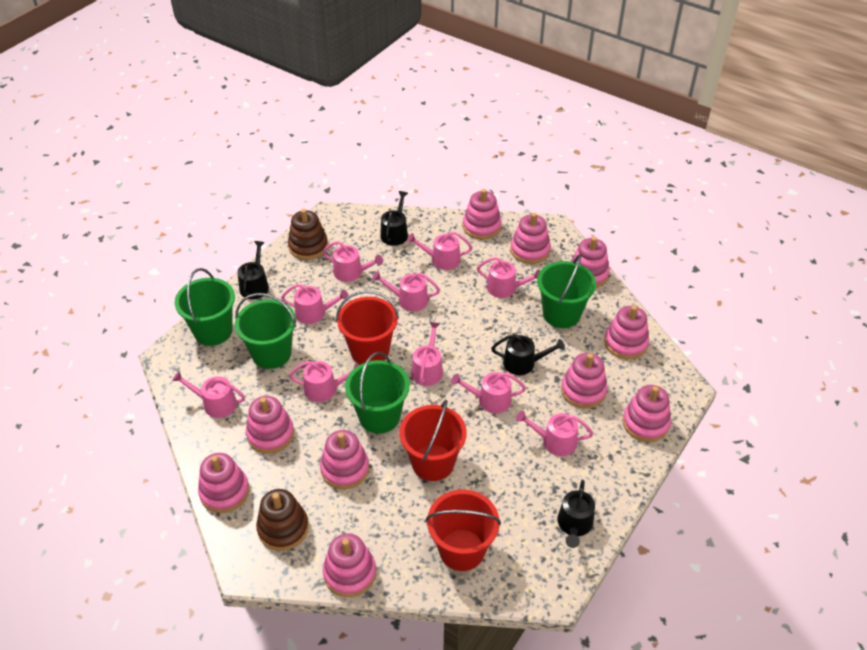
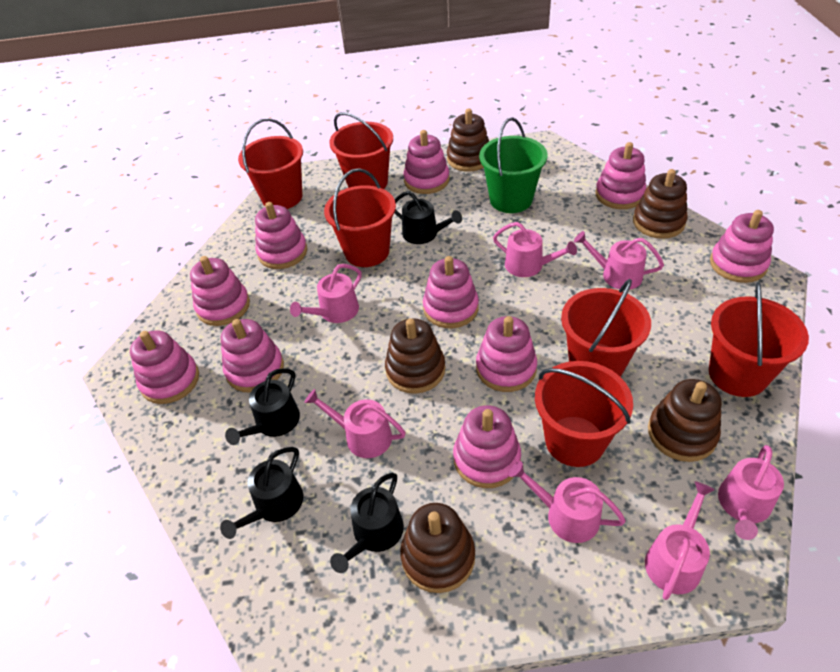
brown stacking toy: 2 -> 5
green bucket: 4 -> 1
pink watering can: 10 -> 7
red bucket: 3 -> 6

